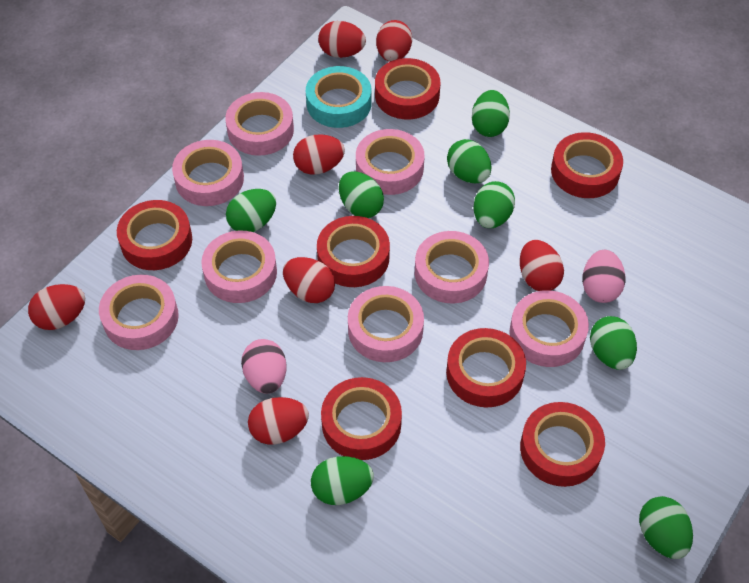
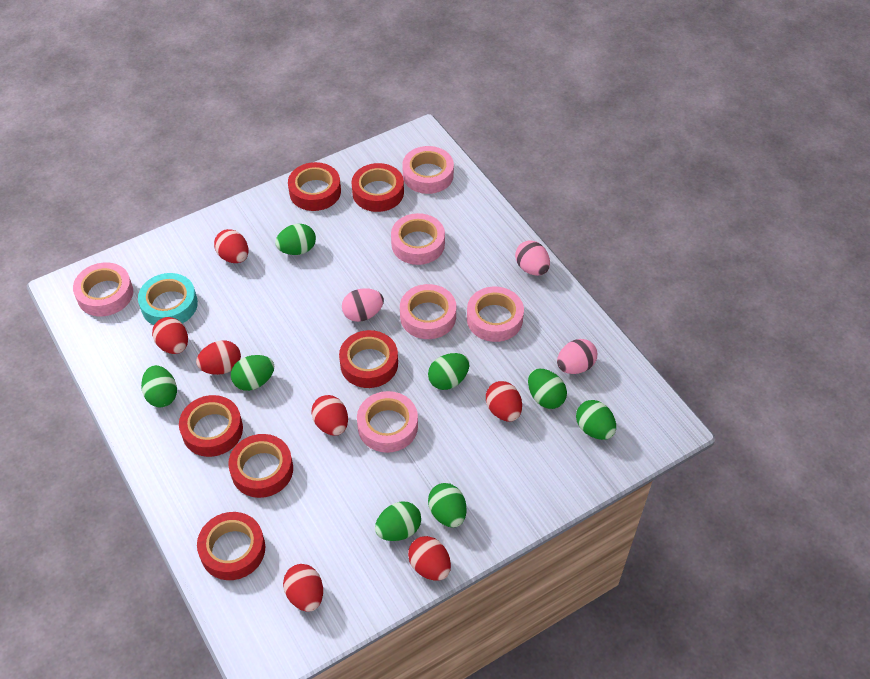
pink egg: 2 -> 3
pink tape: 8 -> 6
red tape: 7 -> 6

